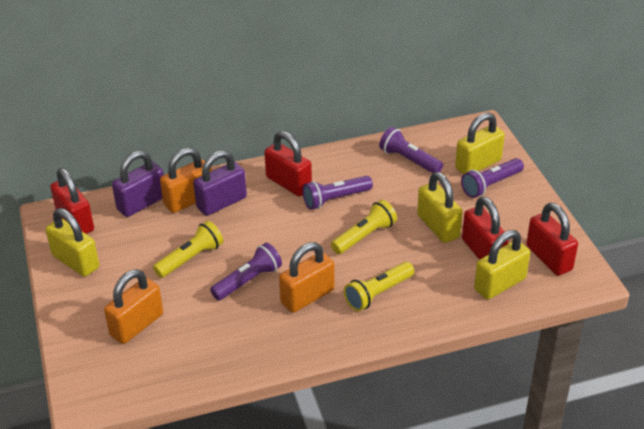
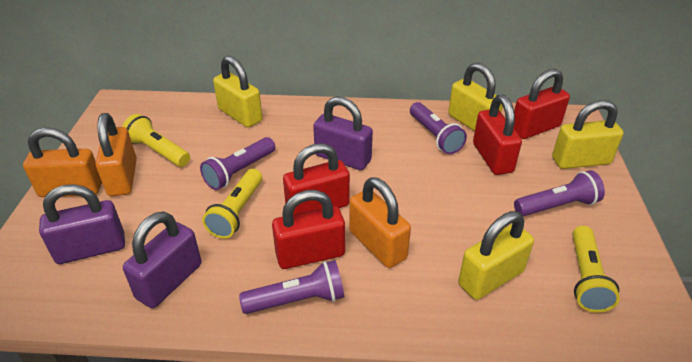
purple padlock: 2 -> 3

